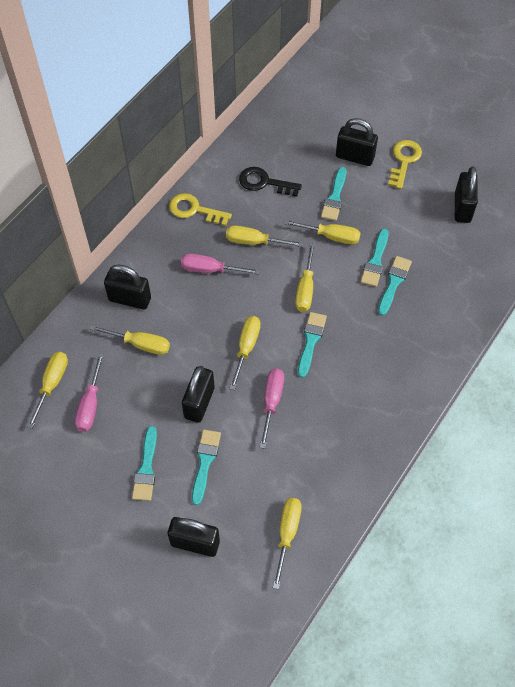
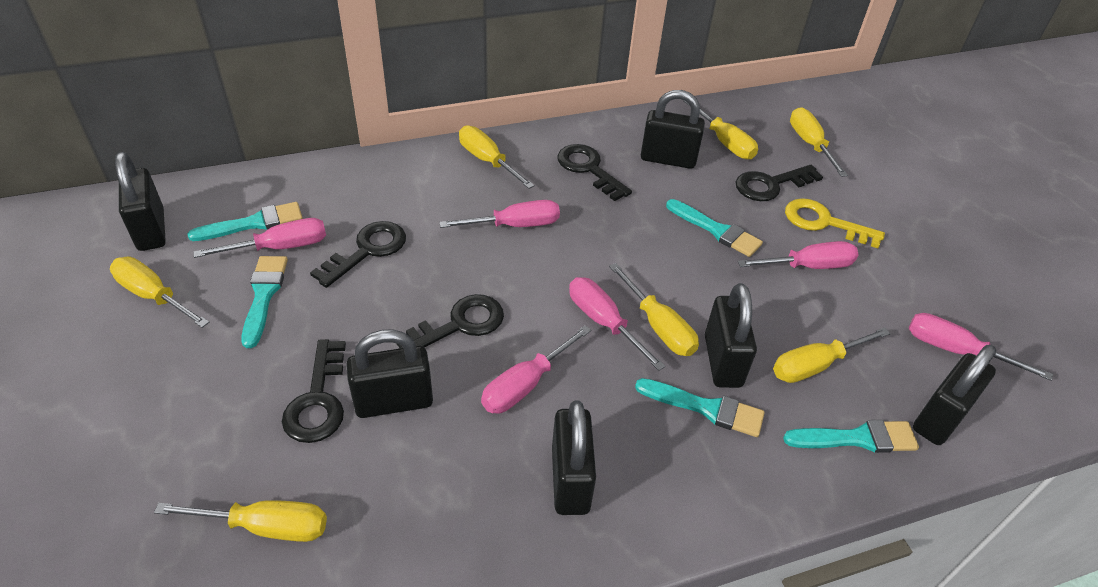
black key: 1 -> 5
black padlock: 5 -> 6
pink screwdriver: 3 -> 6
turquoise brush: 6 -> 5
yellow key: 2 -> 1

